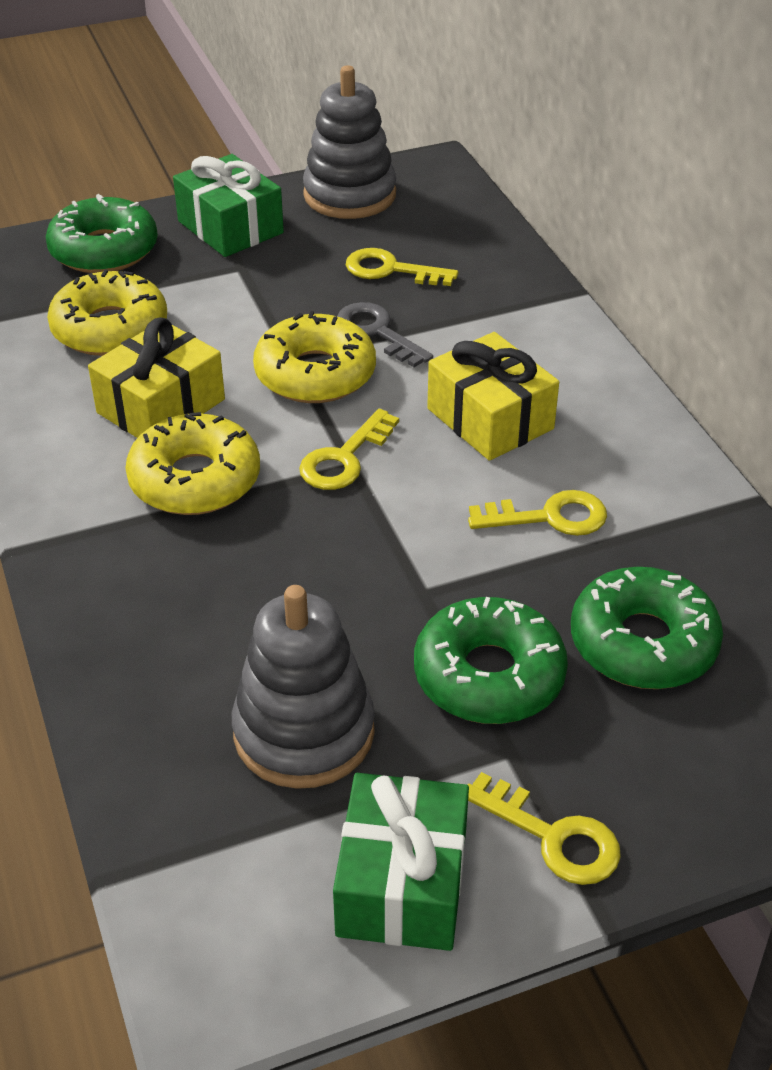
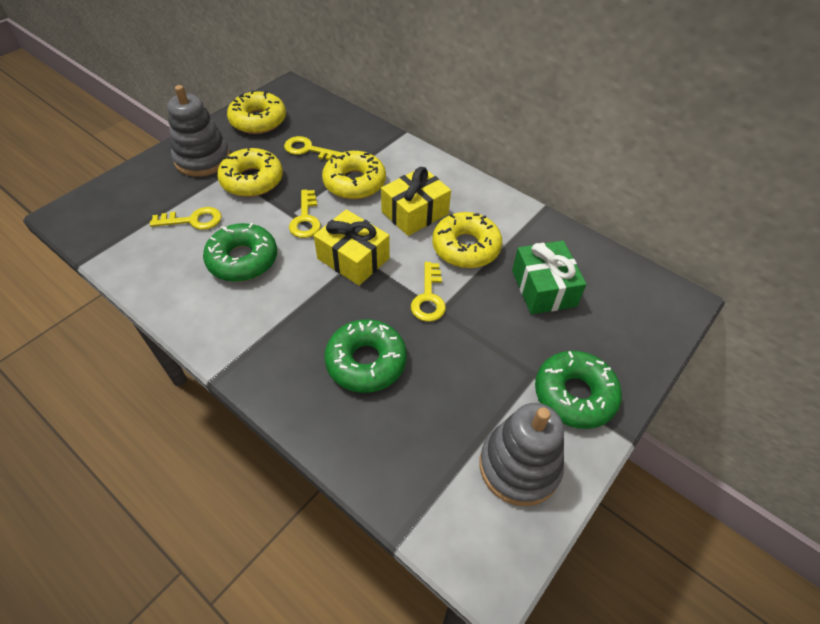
green gift: 2 -> 1
grey key: 1 -> 0
yellow donut: 3 -> 4

